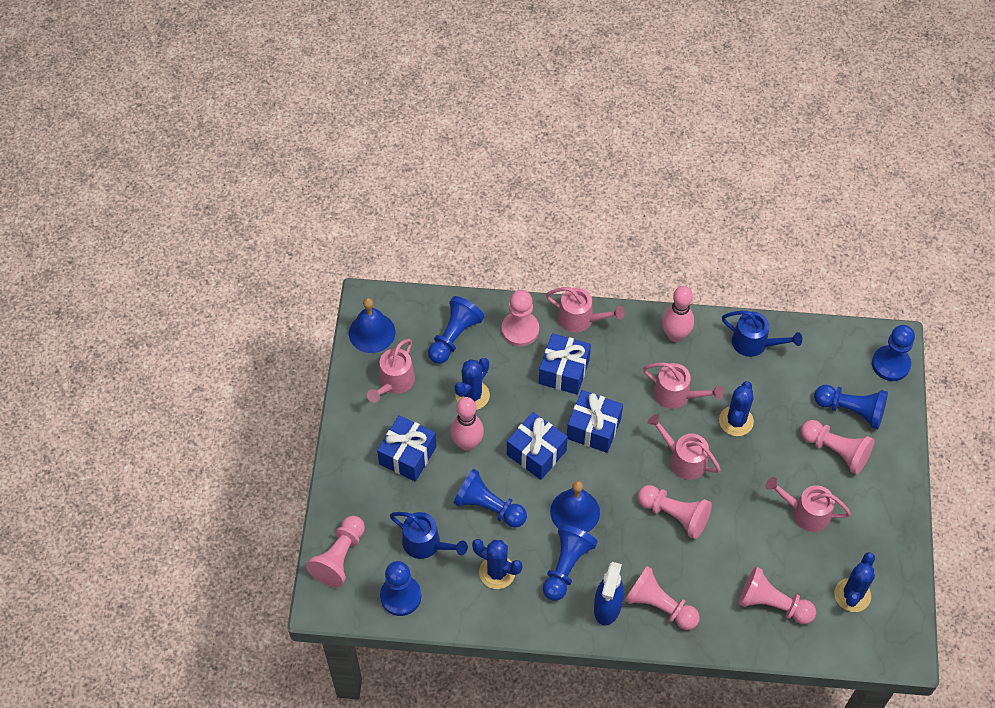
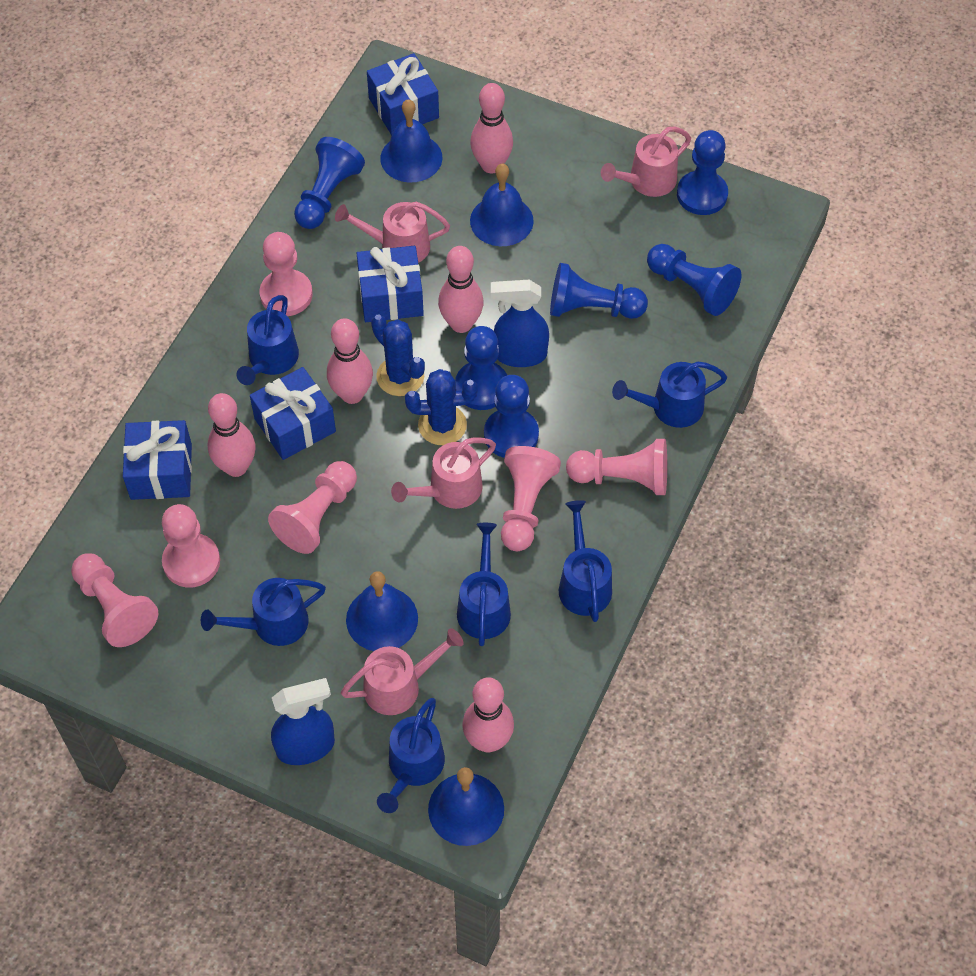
blue bell: 2 -> 4
blue cactus: 4 -> 2
blue spray bottle: 1 -> 2
blue watering can: 2 -> 6
pink bowling pin: 2 -> 5
pink watering can: 5 -> 4

